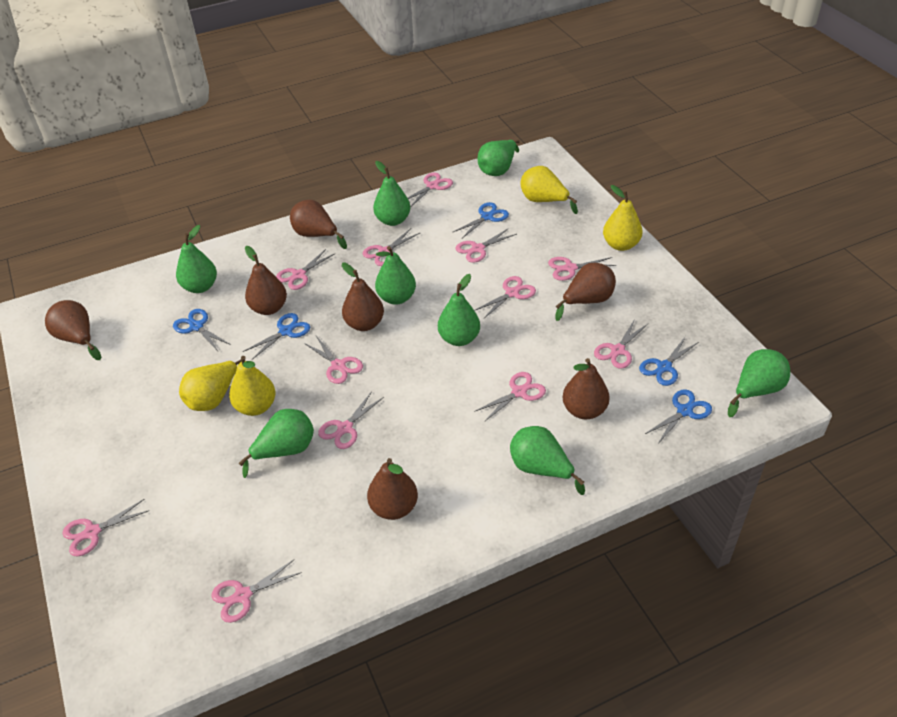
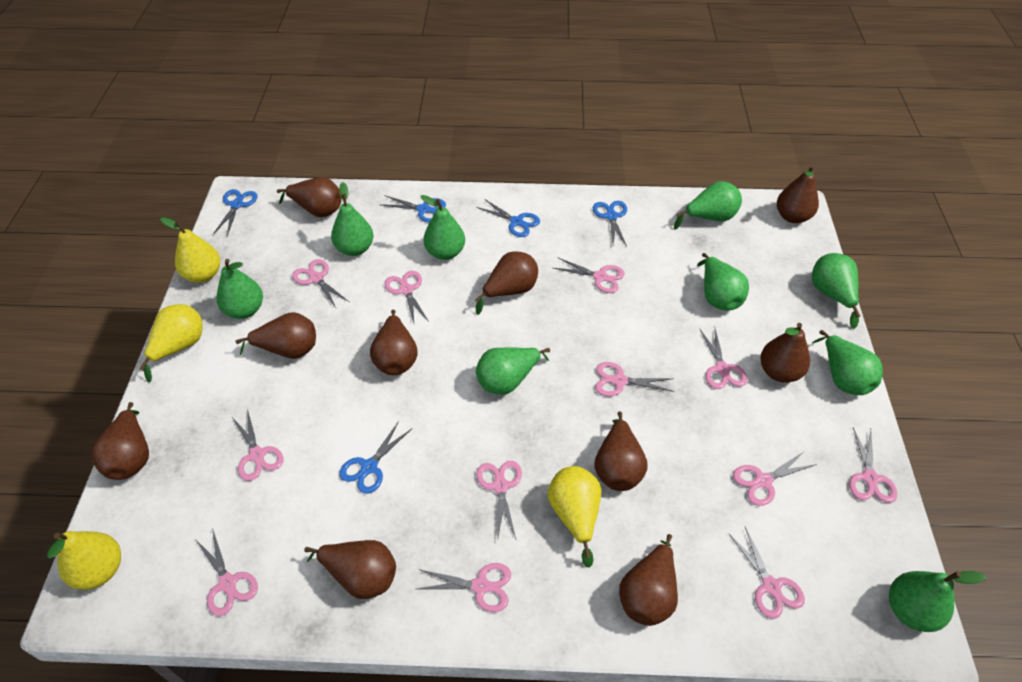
brown pear: 7 -> 10
green pear: 8 -> 9

